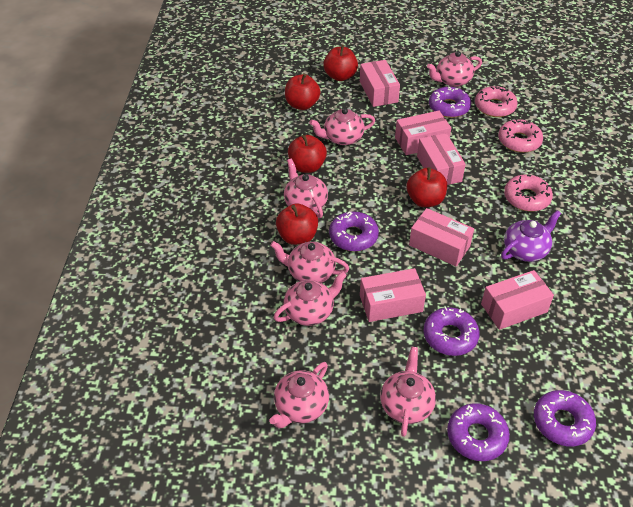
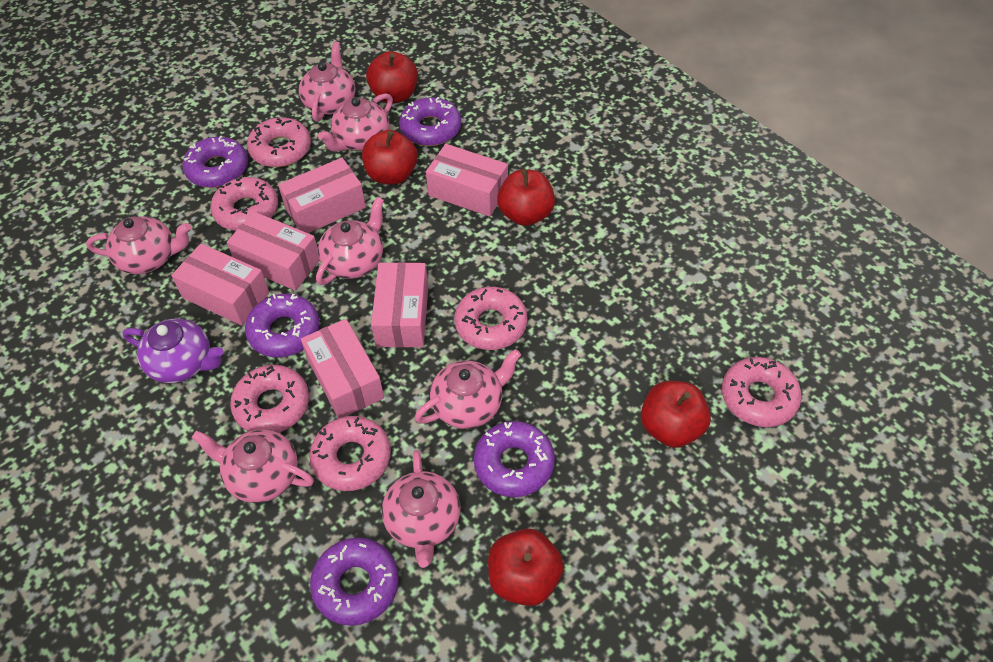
pink donut: 3 -> 6

